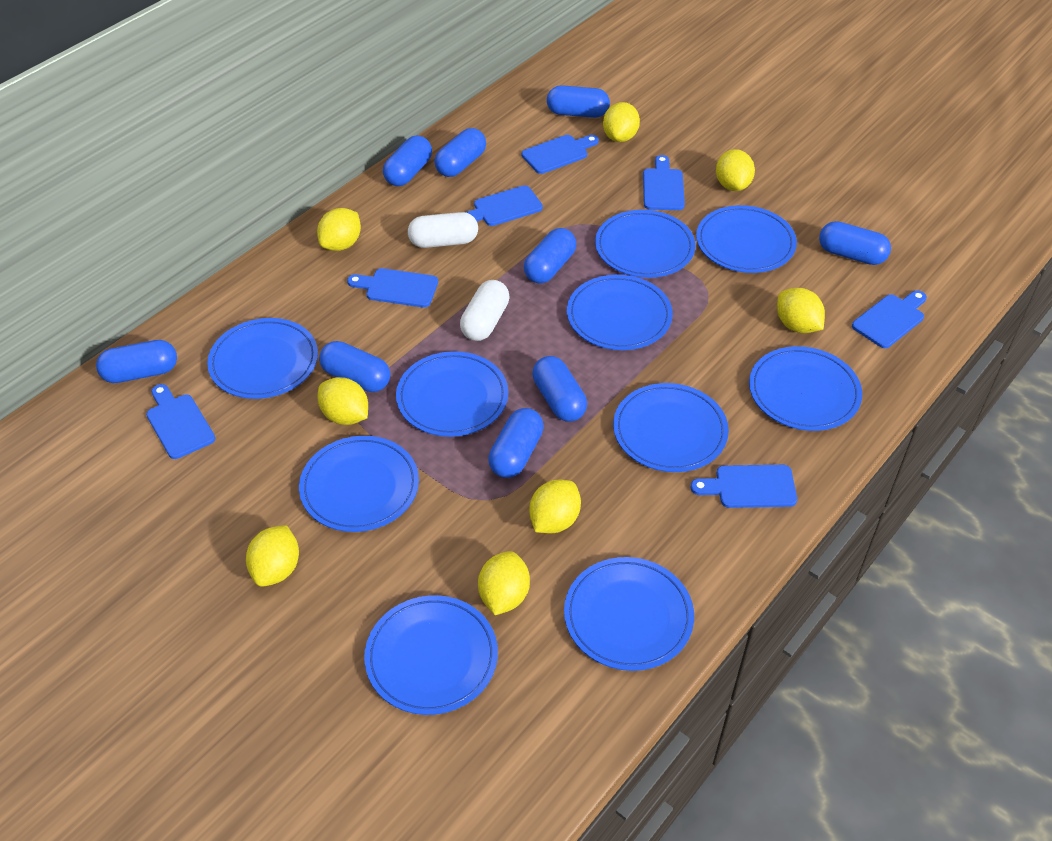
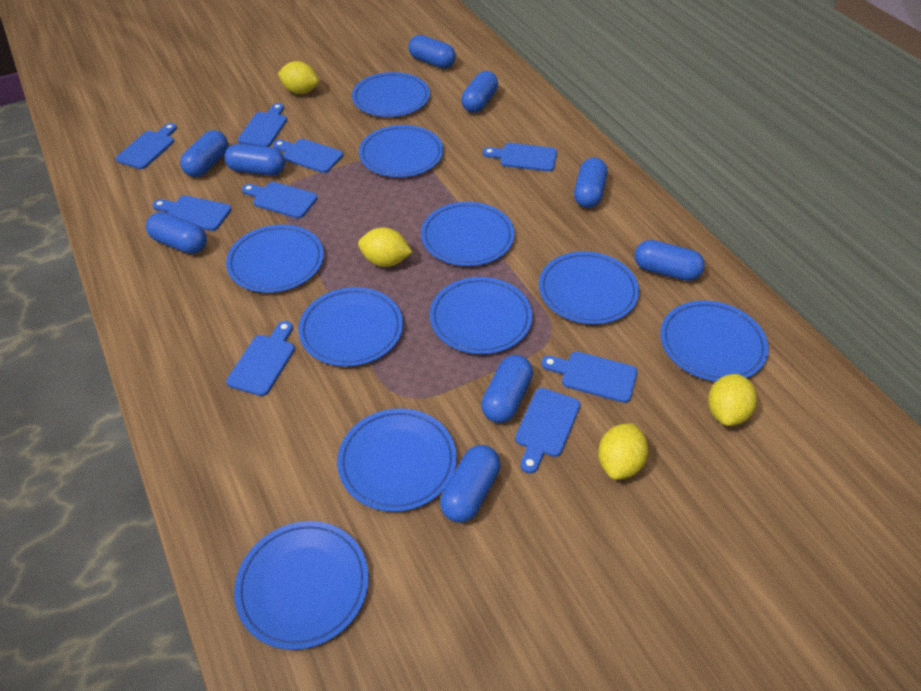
blue cutting board: 7 -> 9
white capsule: 2 -> 0
yellow lemon: 8 -> 4

